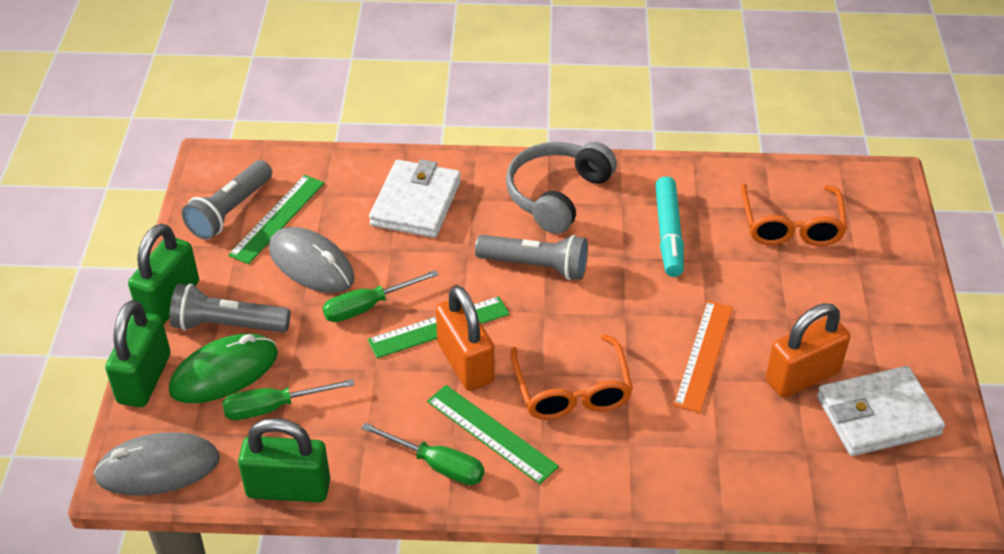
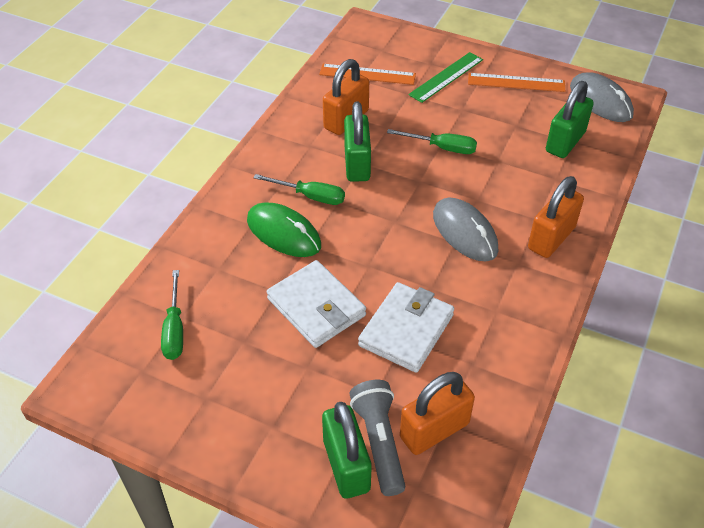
green ruler: 3 -> 1
grey flashlight: 3 -> 1
grey headphones: 1 -> 0
orange glasses: 2 -> 0
orange padlock: 2 -> 3
orange ruler: 1 -> 2
turquoise marker: 1 -> 0

